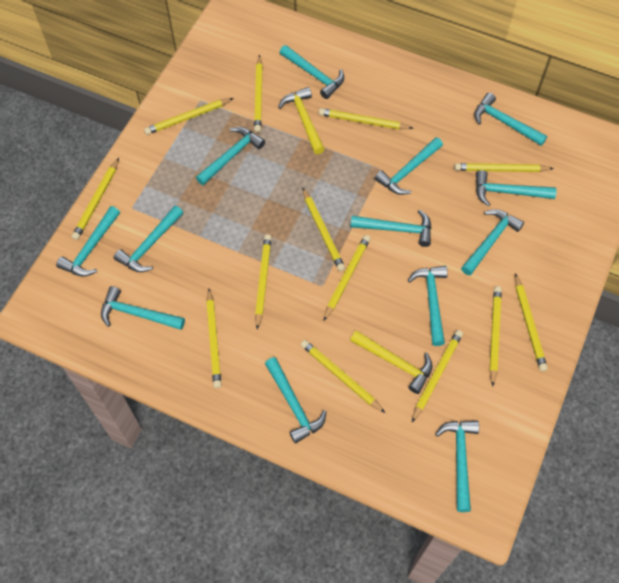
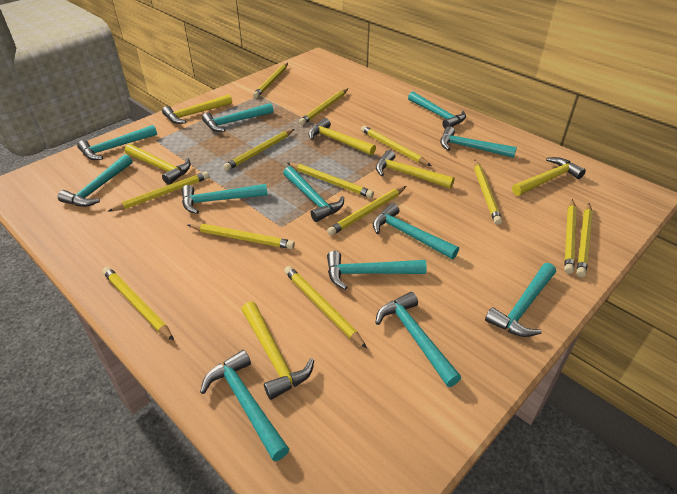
turquoise hammer: 13 -> 12
yellow hammer: 2 -> 6

